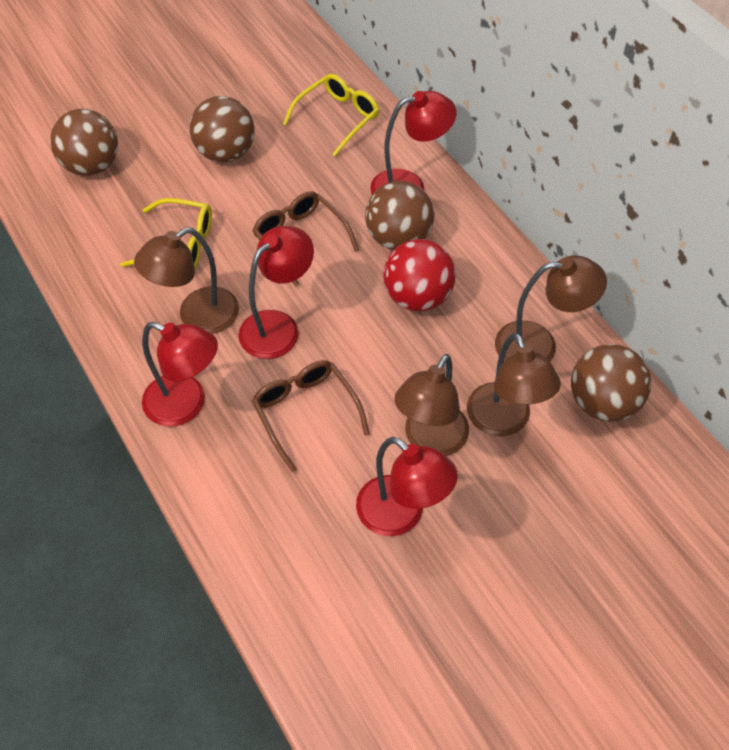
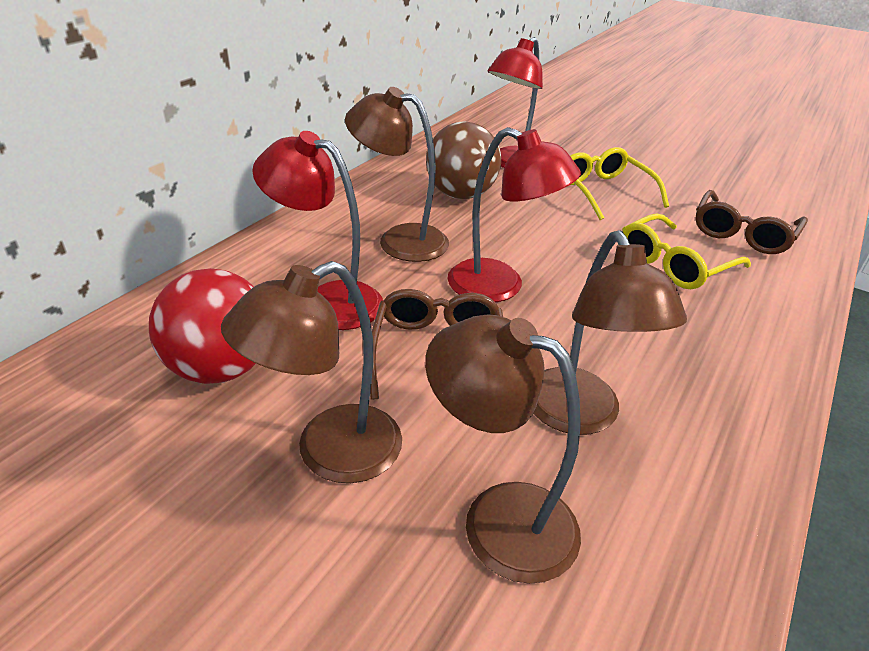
brown ball: 4 -> 1
red lamp: 4 -> 3

